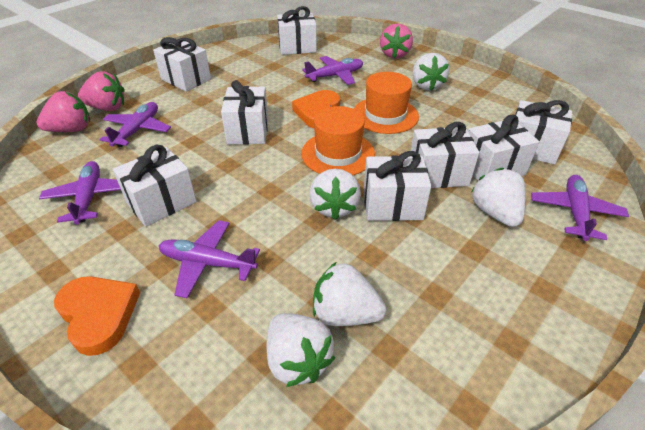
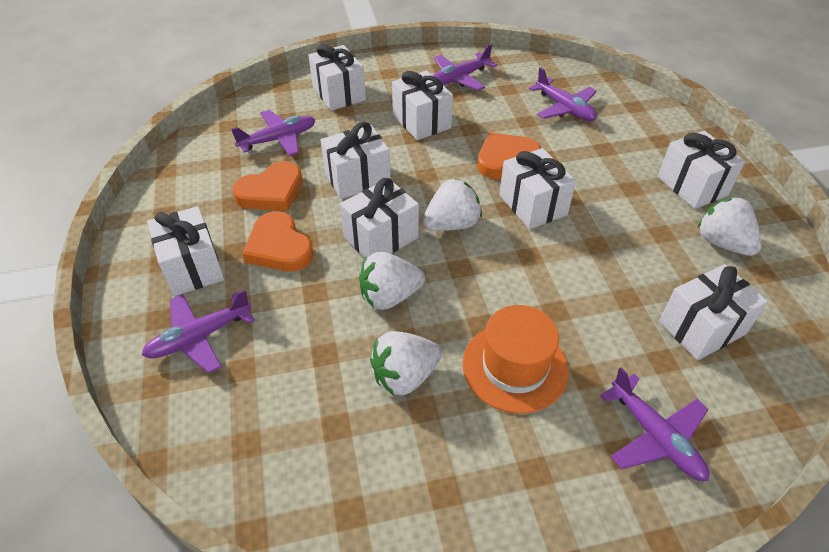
orange hat: 2 -> 1
orange heart: 2 -> 3
pink strawberry: 3 -> 0
white strawberry: 5 -> 4

